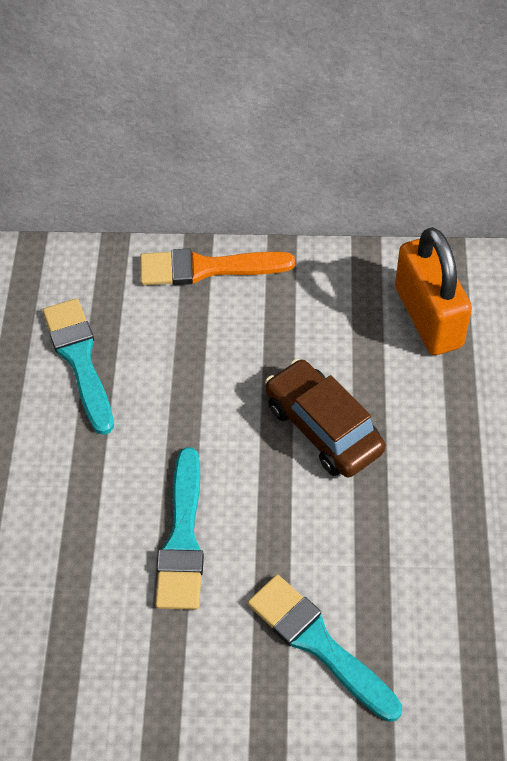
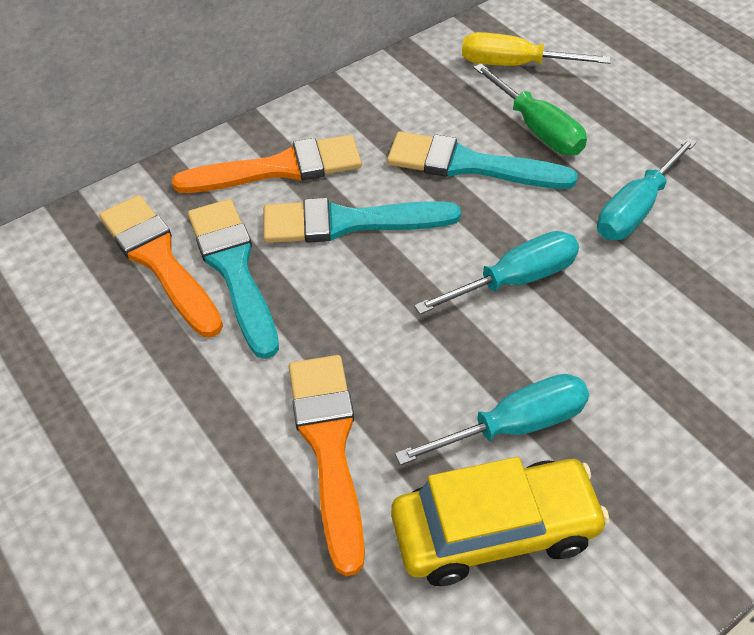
brown car: 1 -> 0
green screwdriver: 0 -> 1
orange brush: 1 -> 3
orange padlock: 1 -> 0
turquoise screwdriver: 0 -> 3
yellow car: 0 -> 1
yellow screwdriver: 0 -> 1

